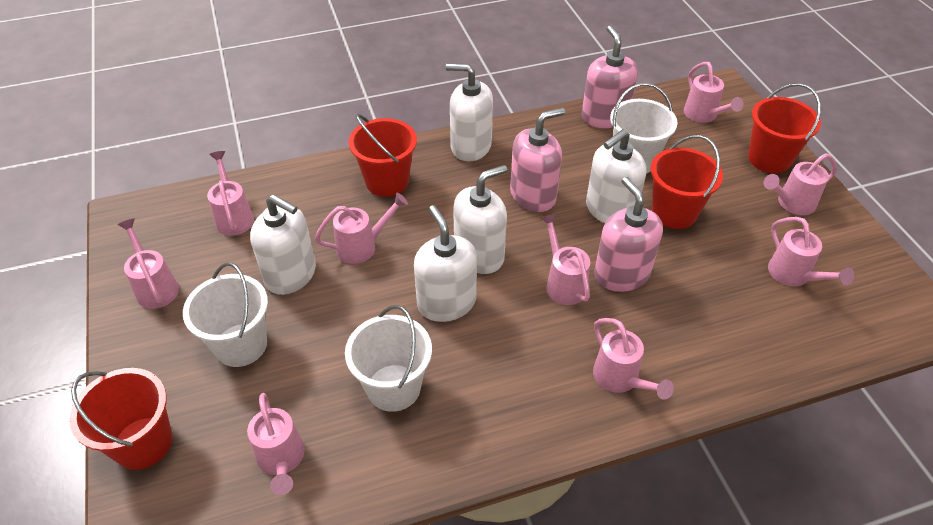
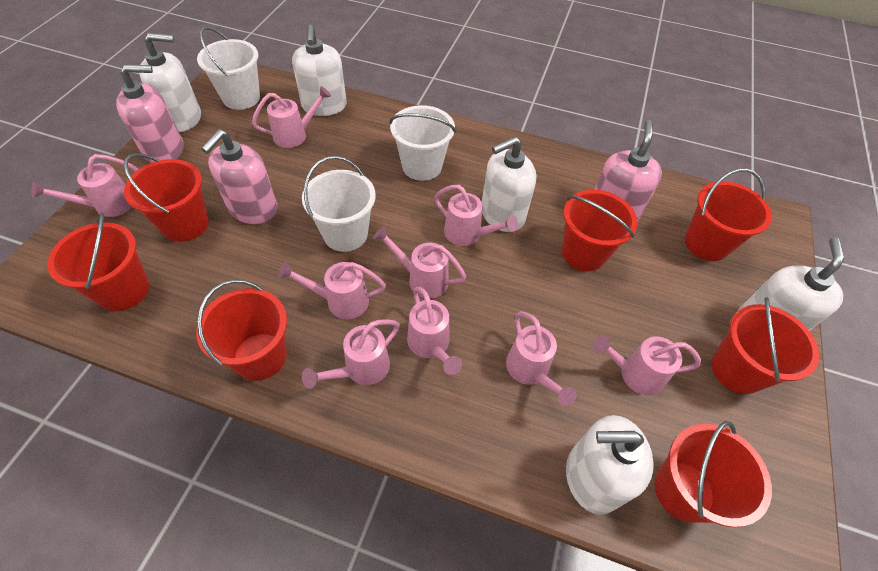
red bucket: 4 -> 7

